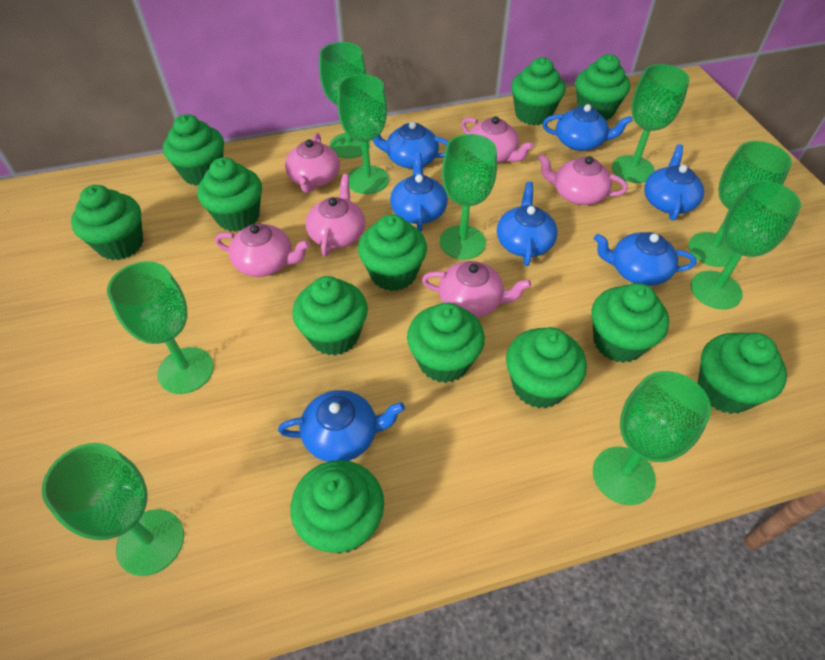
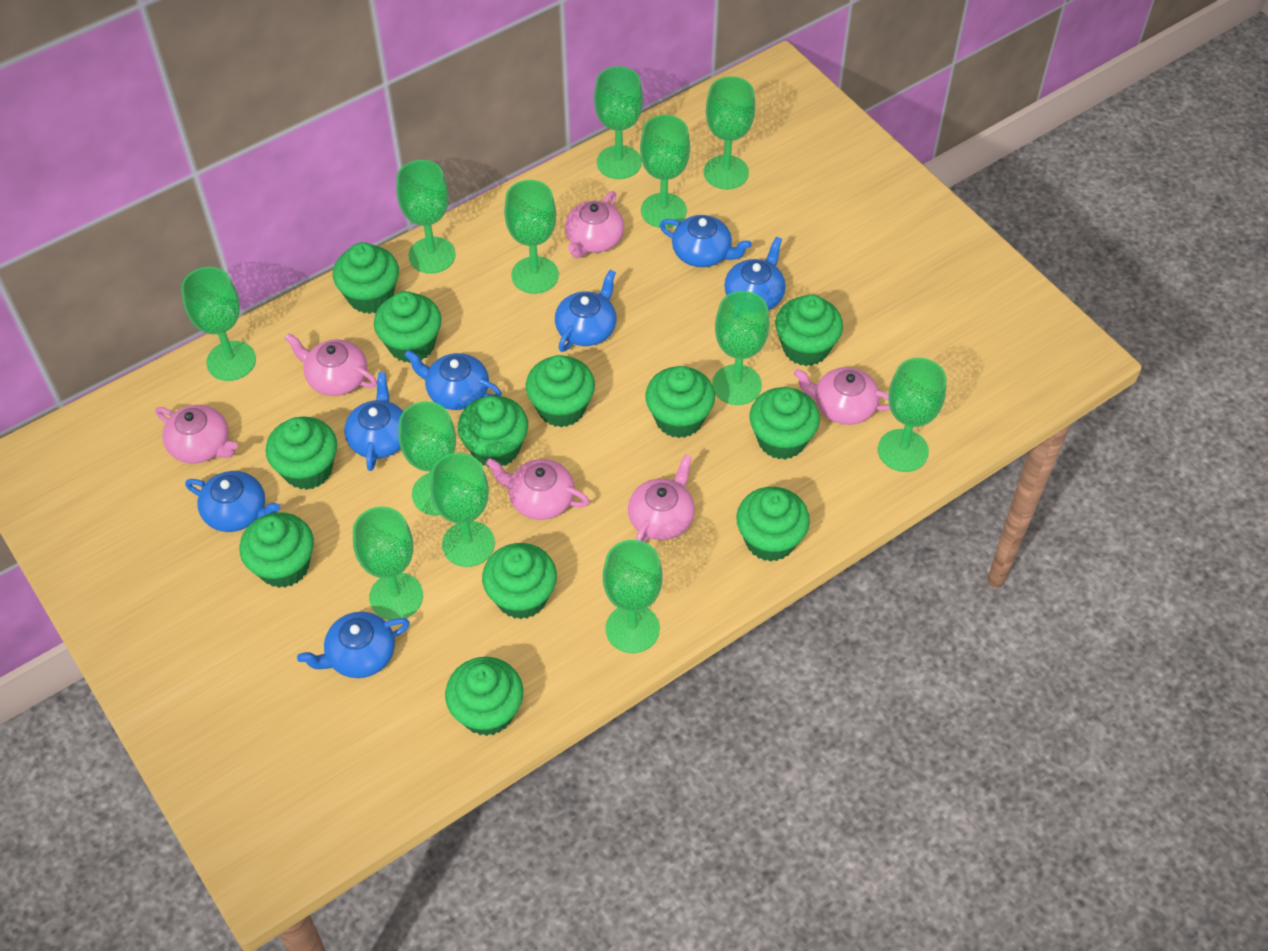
green goblet: 9 -> 12

